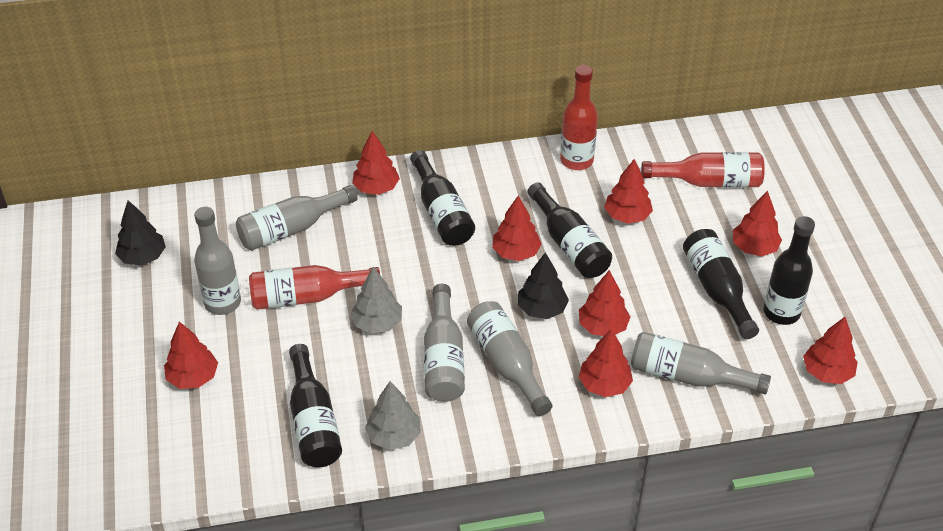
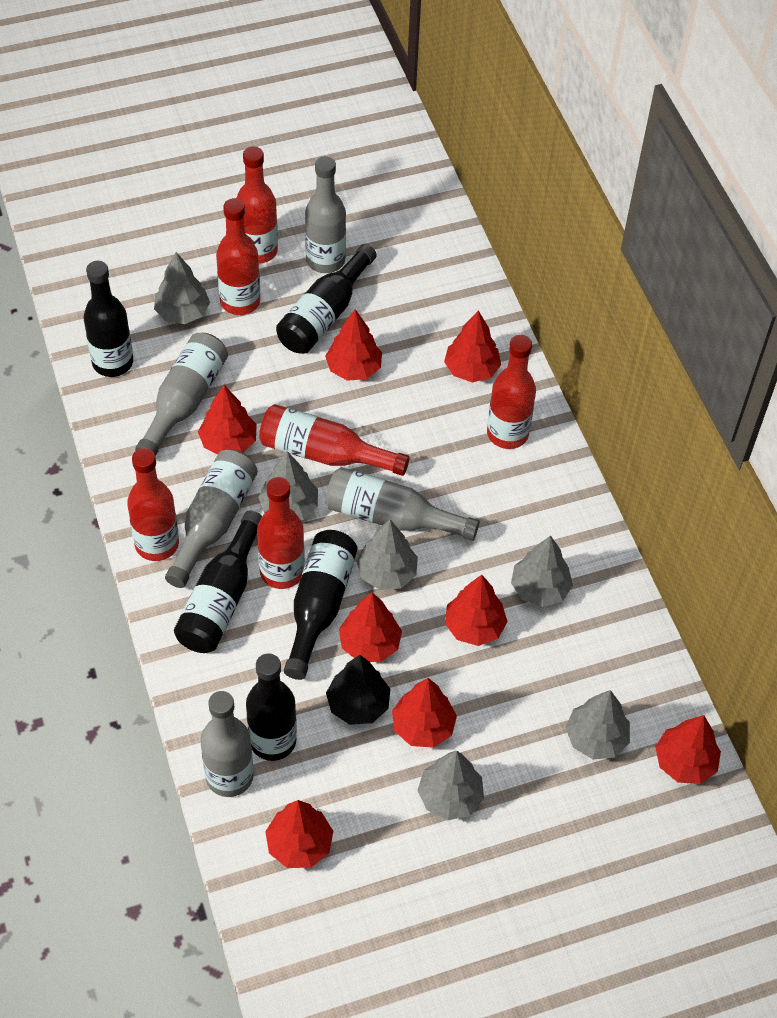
black tree: 2 -> 1
grey tree: 2 -> 6
red bottle: 3 -> 6

